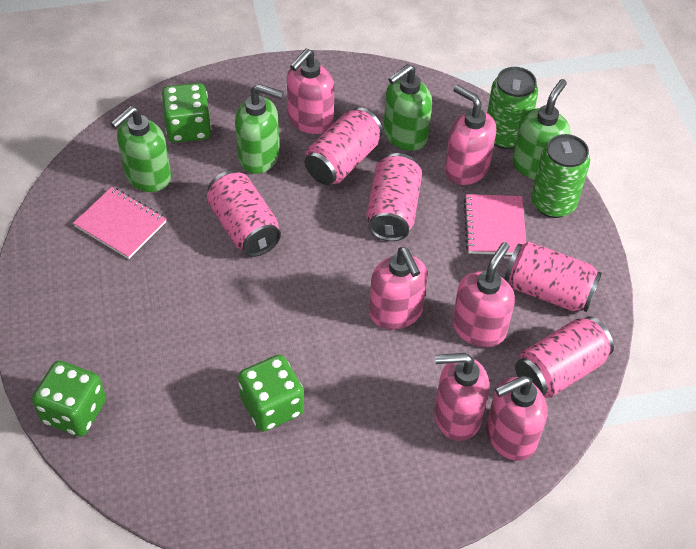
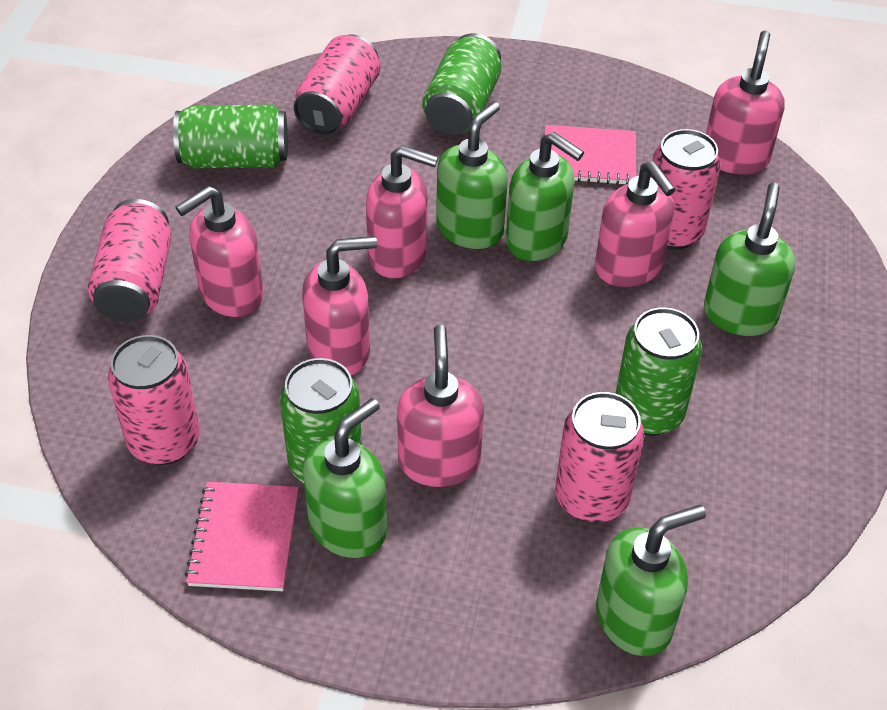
green can: 2 -> 4
green dice: 3 -> 0
green soap dispenser: 4 -> 5

